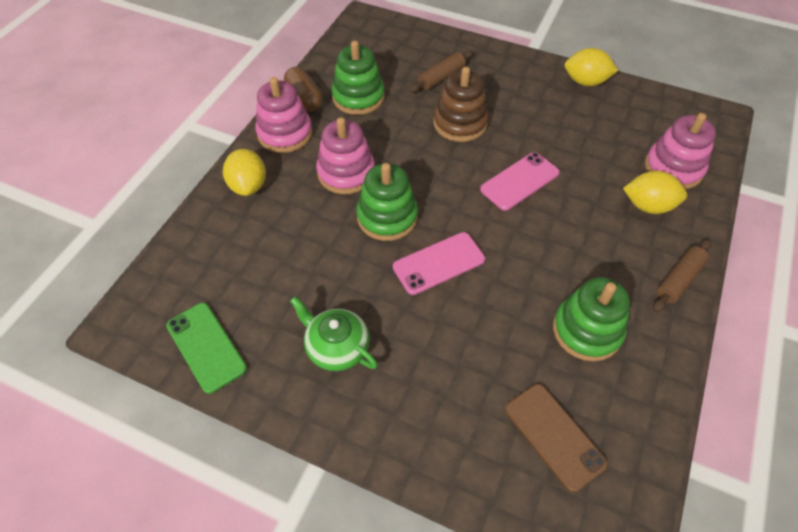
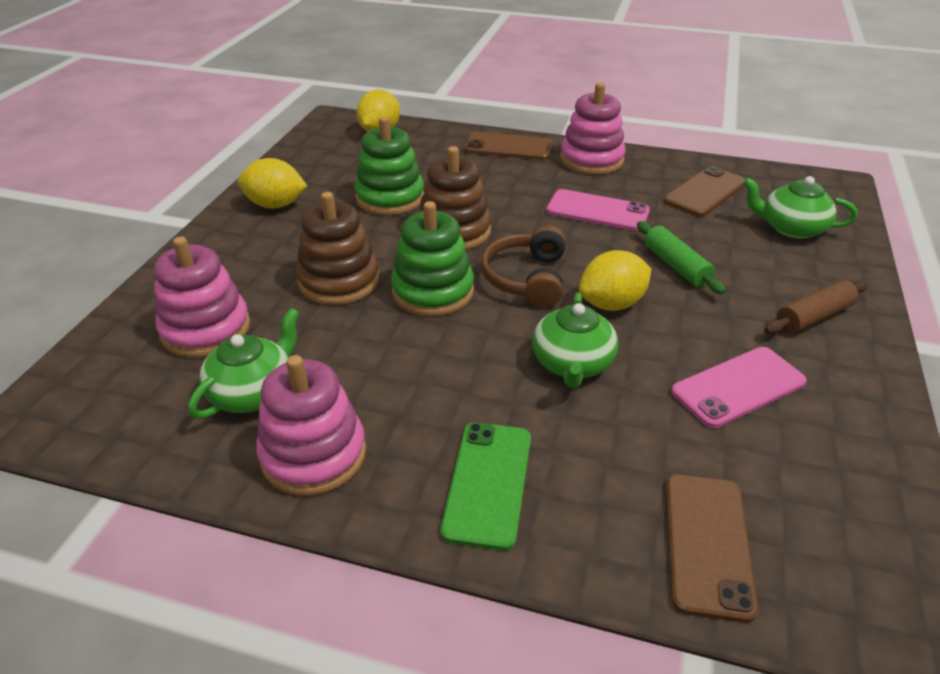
brown capsule: 1 -> 0
brown headphones: 0 -> 1
brown phone: 1 -> 3
brown rolling pin: 2 -> 1
brown stacking toy: 1 -> 2
green rolling pin: 0 -> 1
green stacking toy: 3 -> 2
green teapot: 1 -> 3

